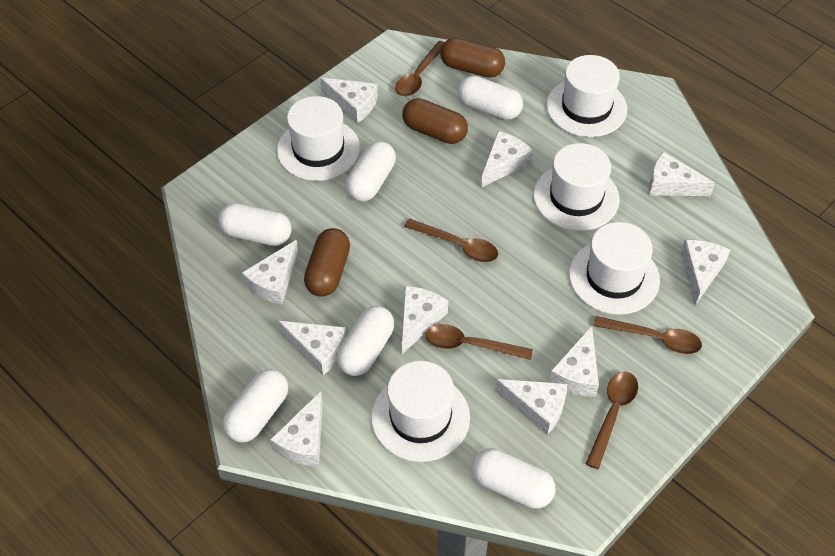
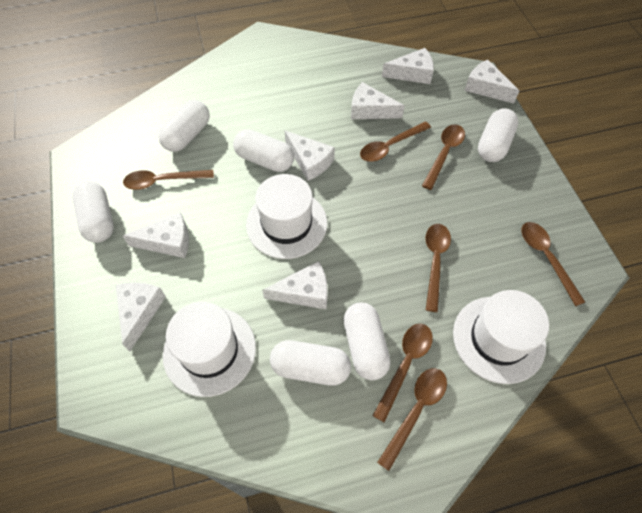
brown capsule: 3 -> 0
brown spoon: 5 -> 7
white cheese: 10 -> 7
white hat: 5 -> 3

